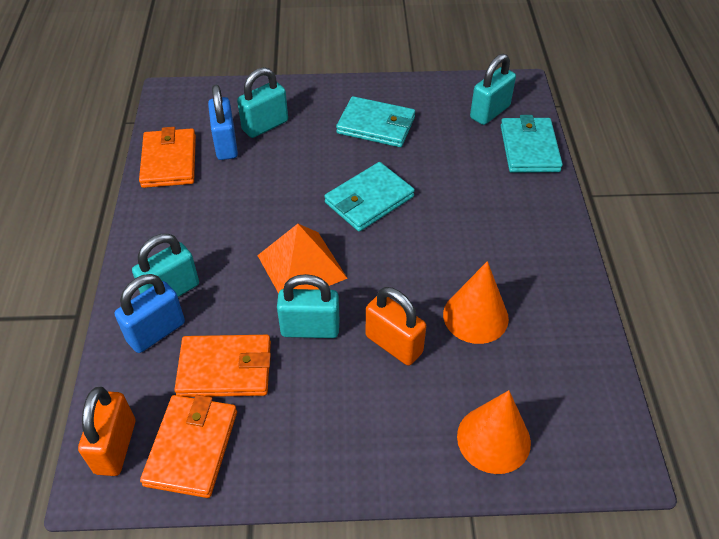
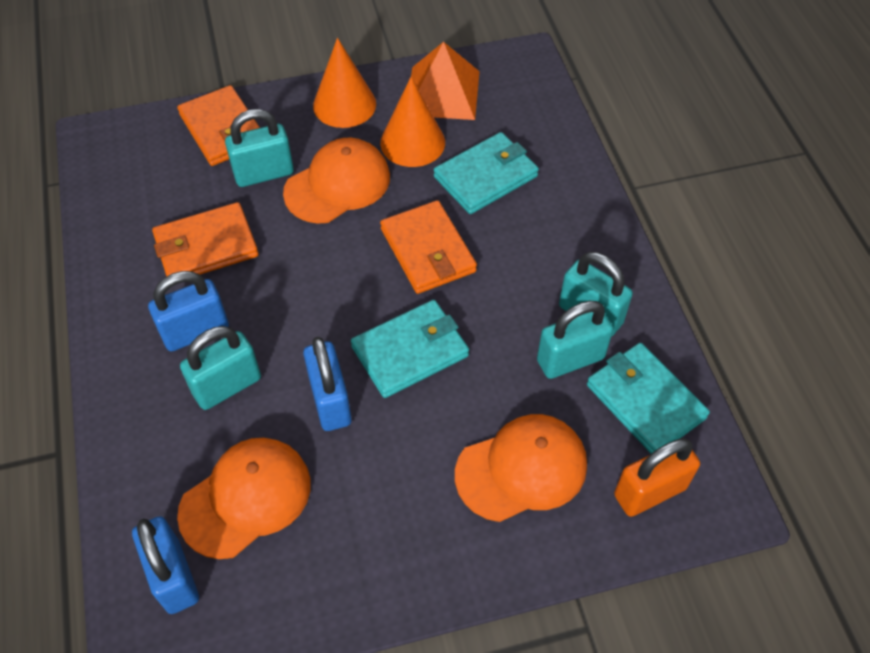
blue padlock: 2 -> 3
orange cap: 0 -> 3
orange padlock: 2 -> 1

